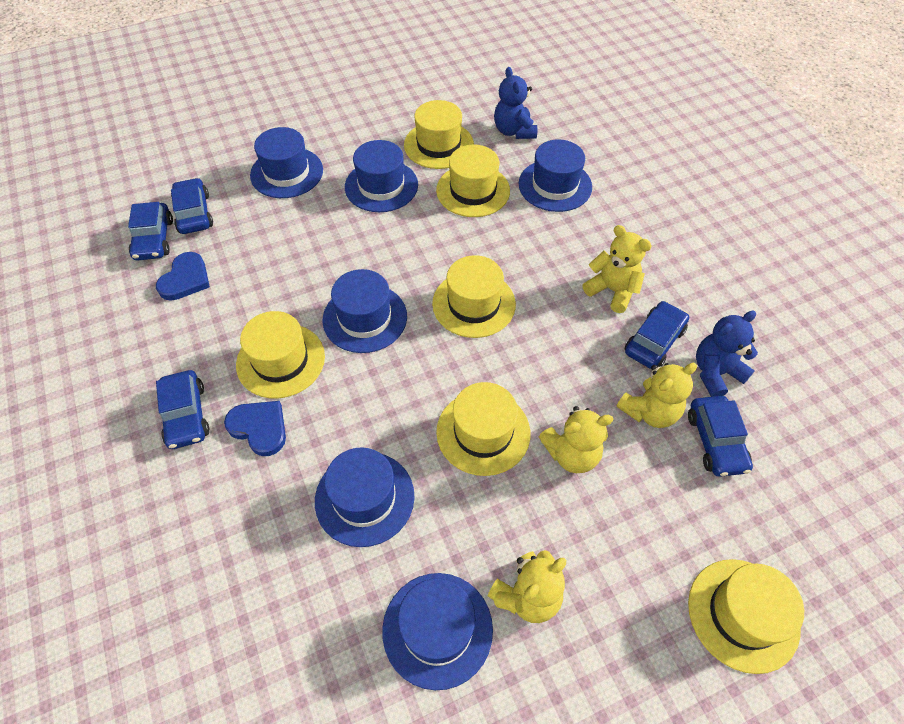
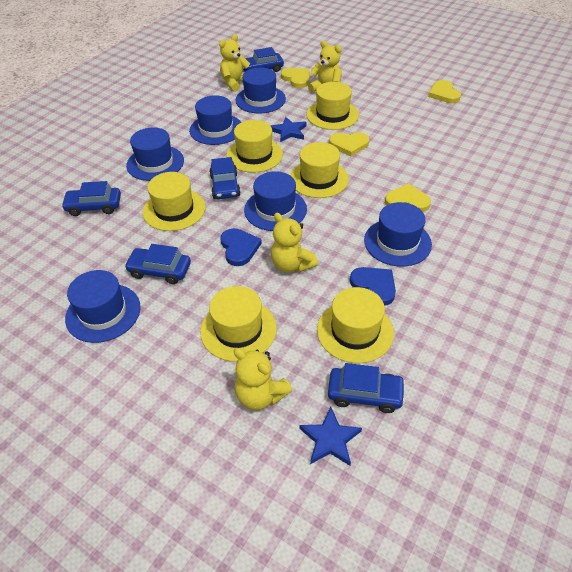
blue star: 0 -> 2
blue teddy bear: 2 -> 0
yellow heart: 0 -> 4

